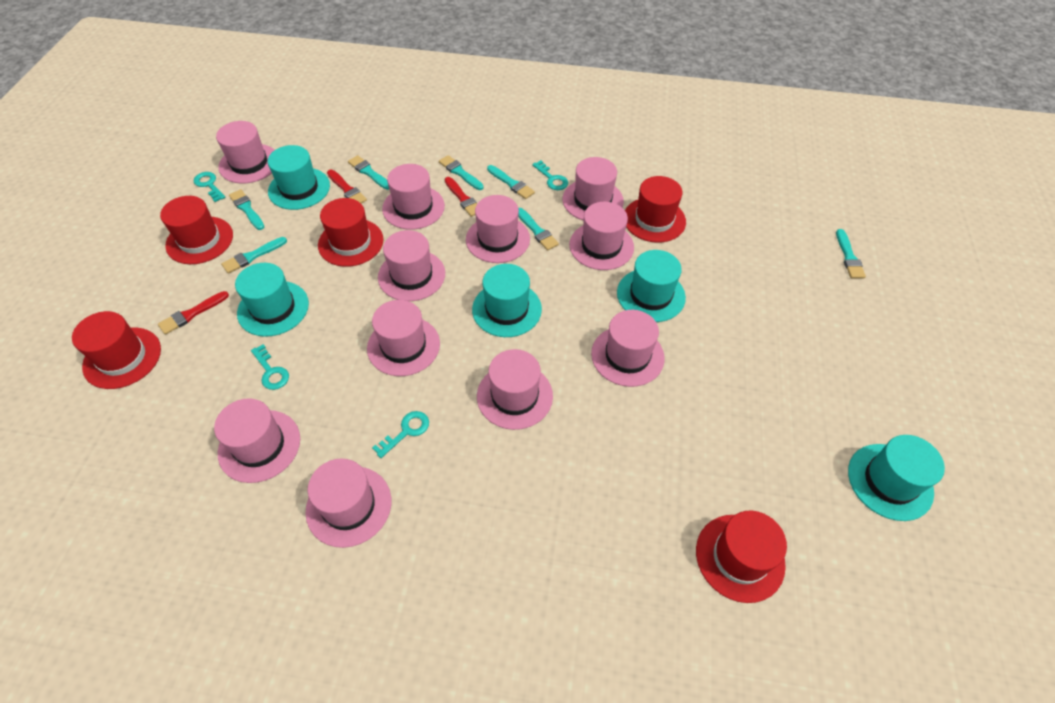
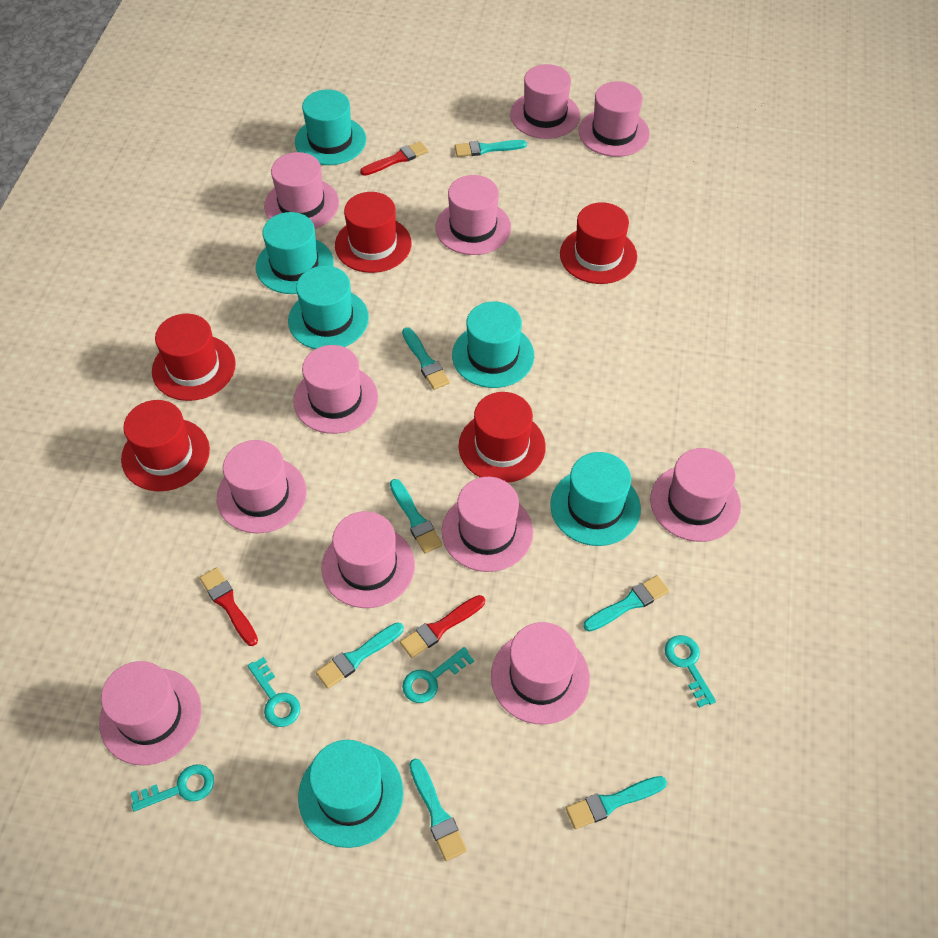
turquoise hat: 5 -> 6

